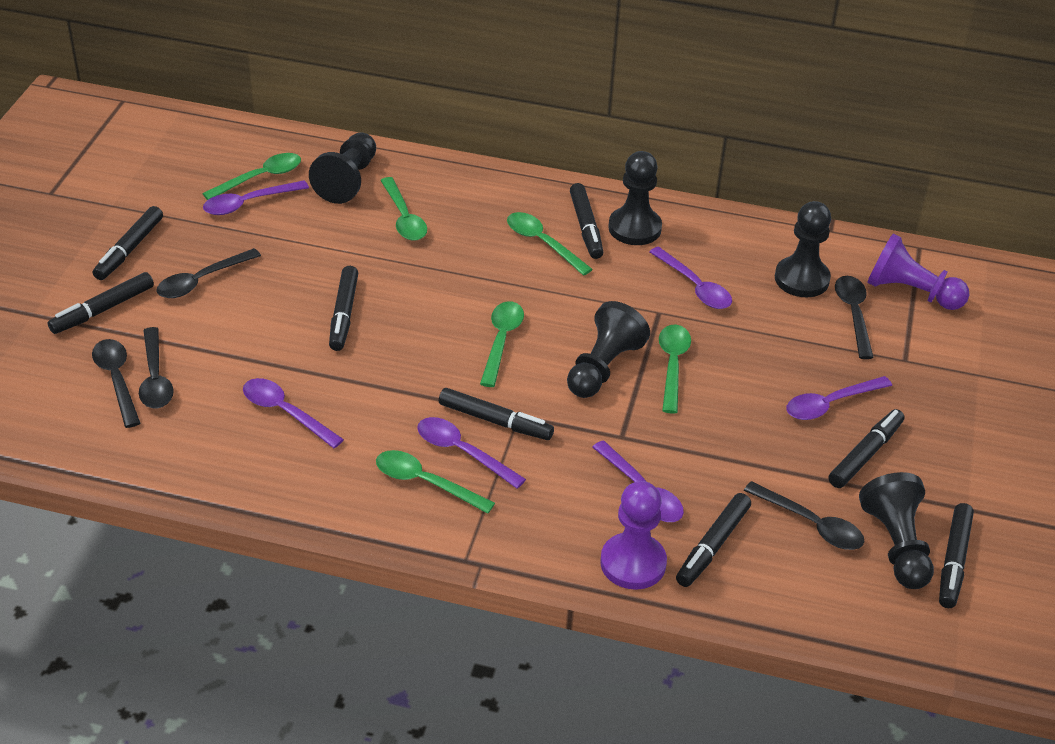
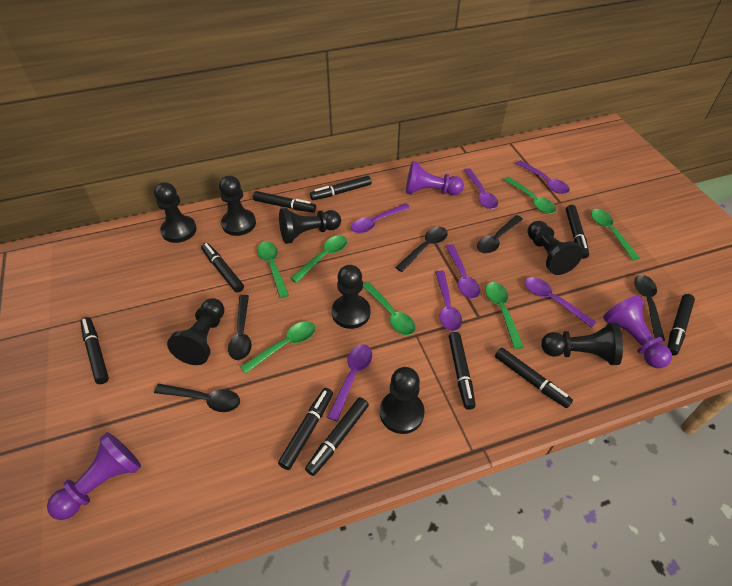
black marker: 8 -> 10
black pawn: 5 -> 8
green spoon: 6 -> 7
purple pawn: 2 -> 3
purple spoon: 6 -> 7

